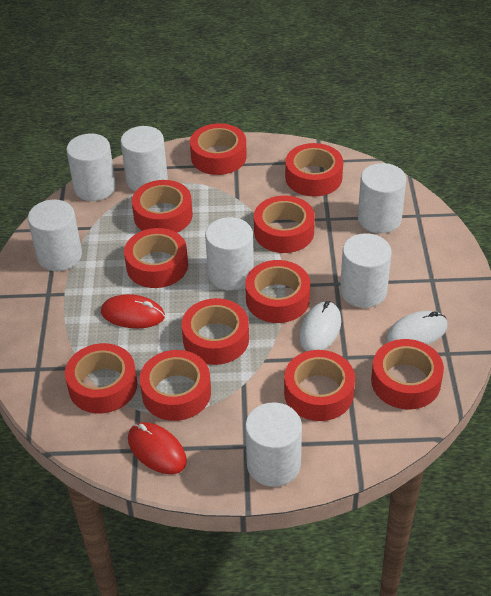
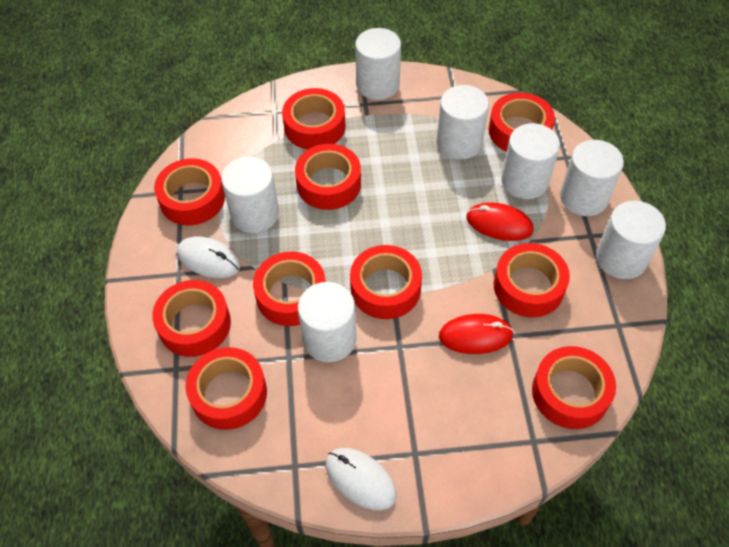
red tape: 11 -> 10

